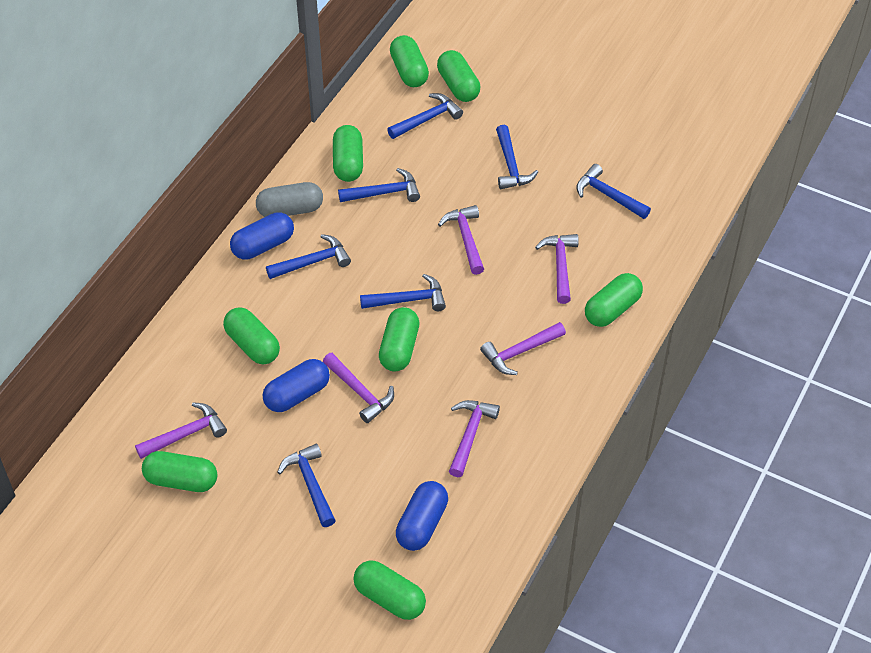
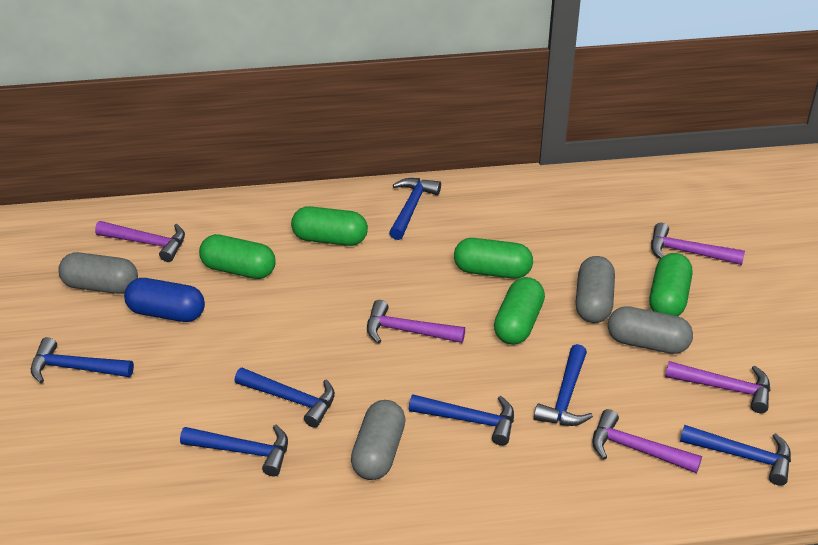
blue capsule: 3 -> 1
green capsule: 8 -> 5
grey capsule: 1 -> 4
purple hammer: 6 -> 5

